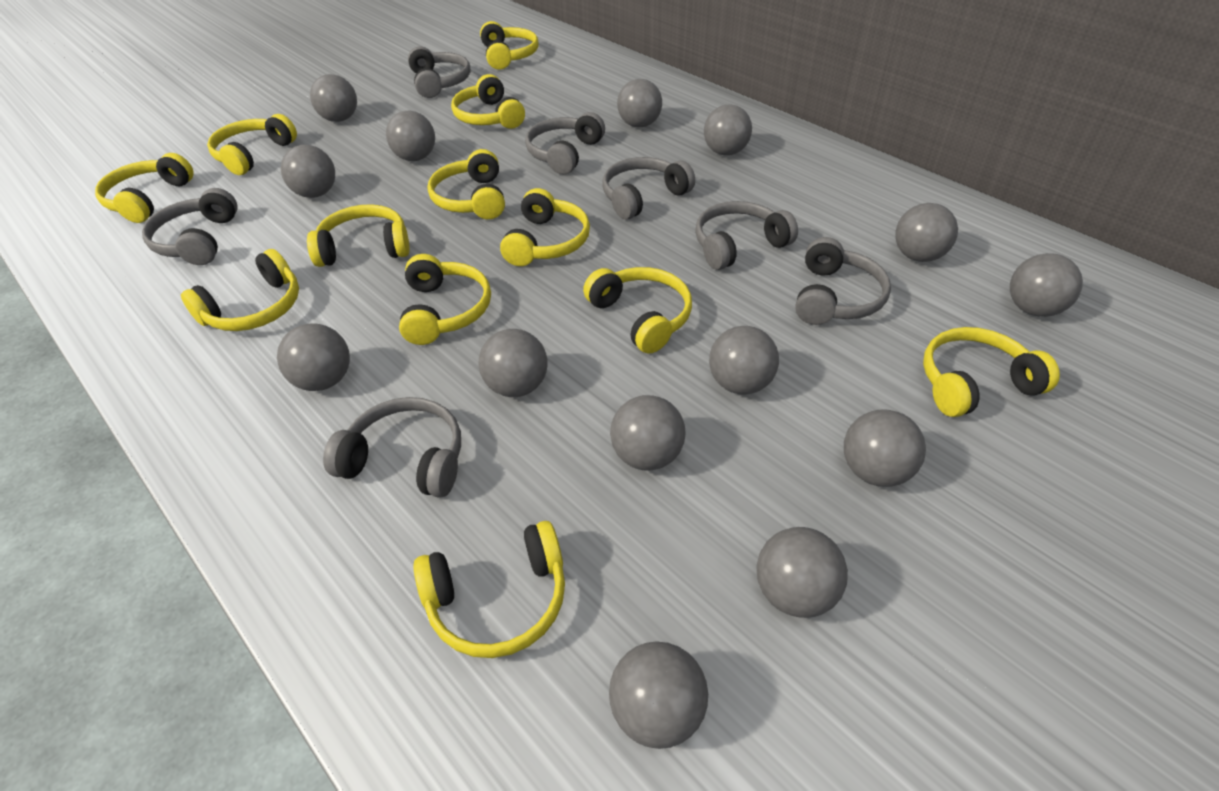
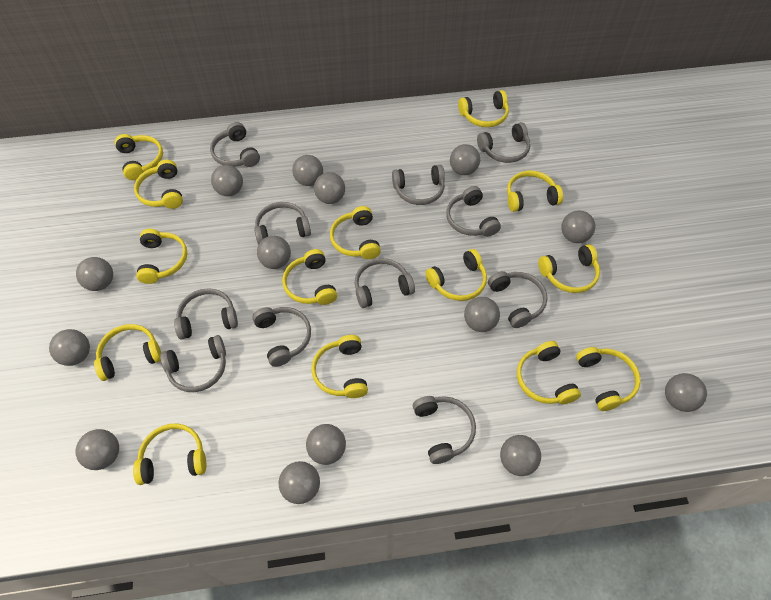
grey headphones: 7 -> 11
yellow headphones: 12 -> 14

